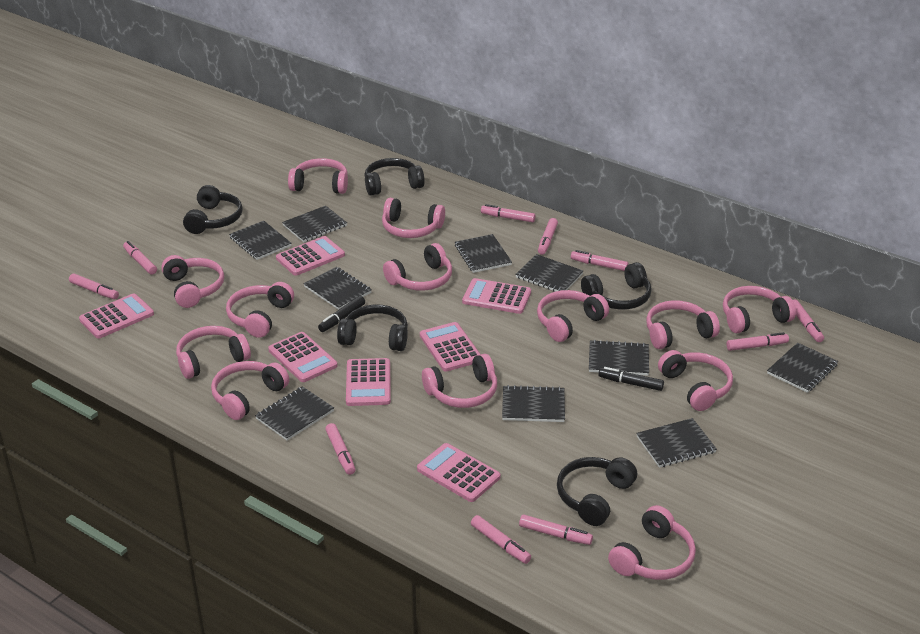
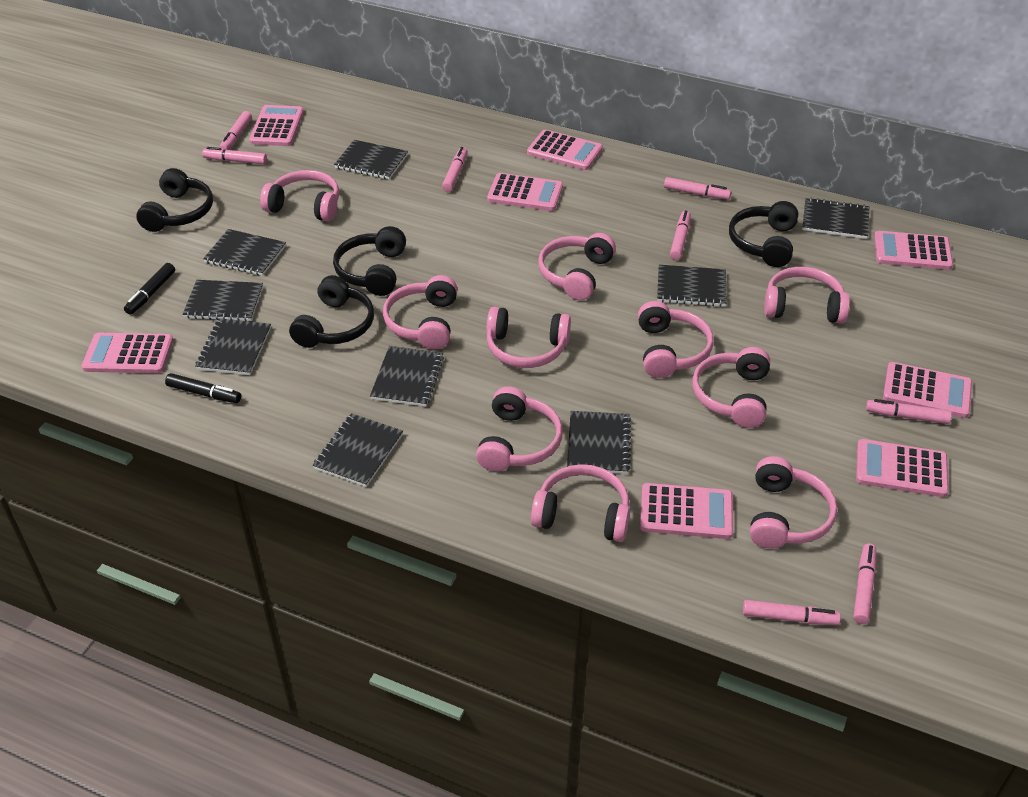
black headphones: 5 -> 4
black notebook: 10 -> 9
pink calculator: 7 -> 8
pink headphones: 13 -> 10
pink marker: 10 -> 8

